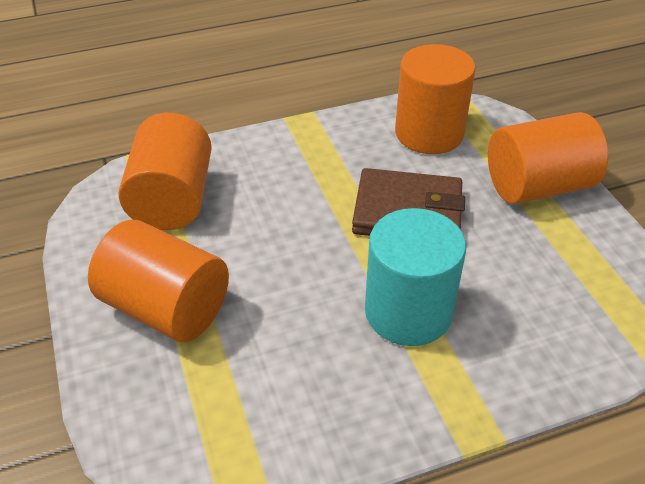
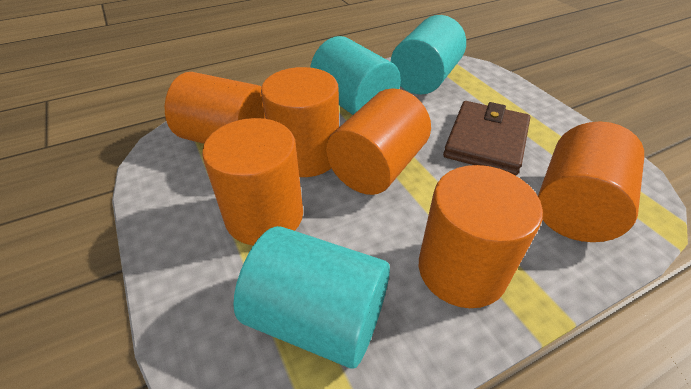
orange cylinder: 4 -> 6
turquoise cylinder: 1 -> 3

